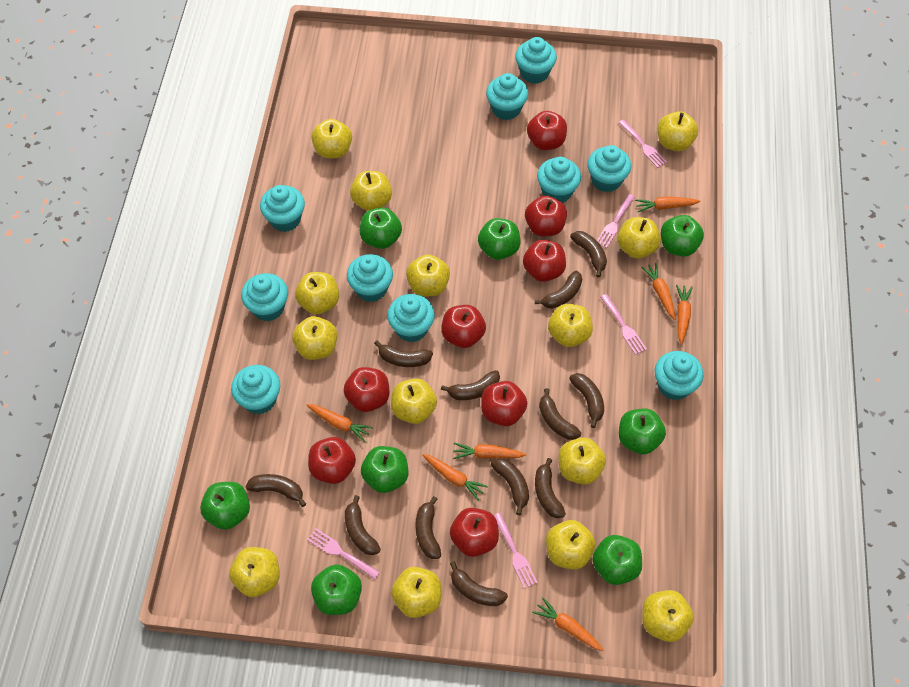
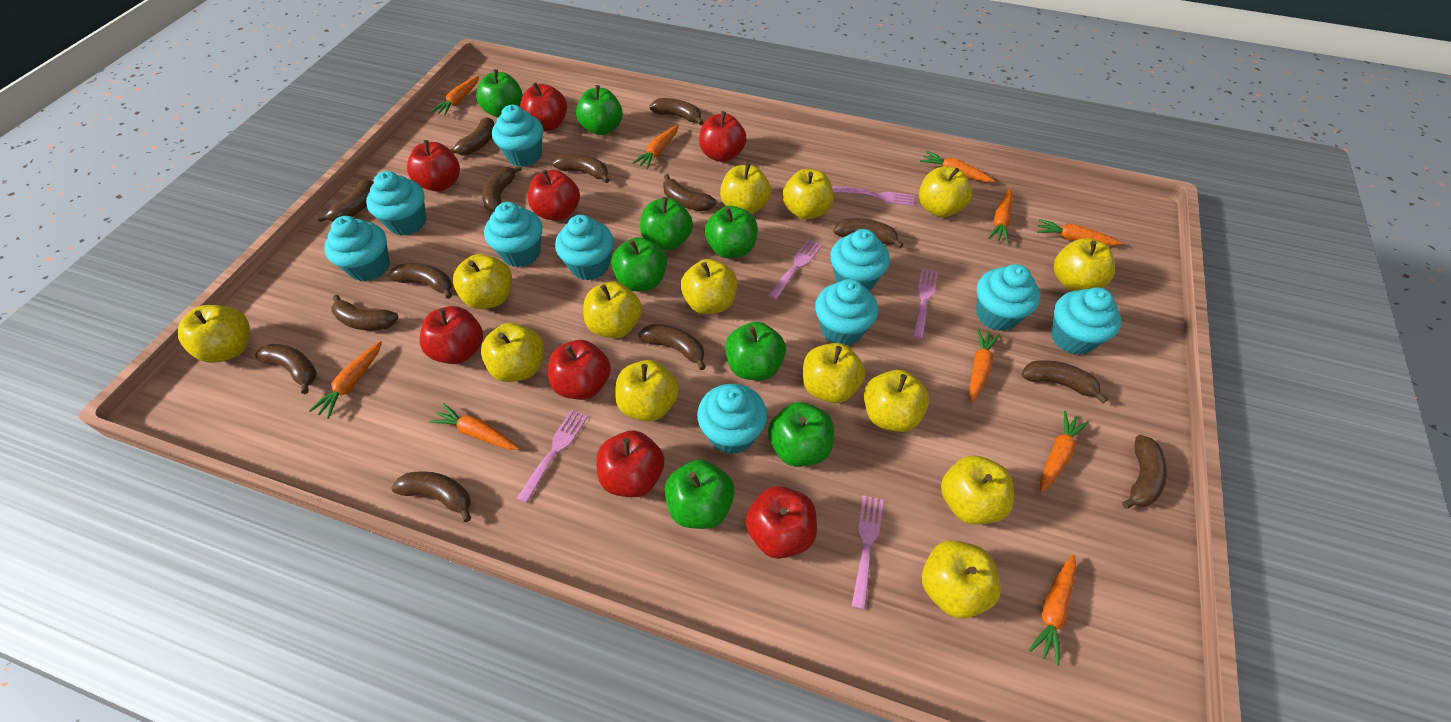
brown banana: 12 -> 14
orange carrot: 7 -> 10

